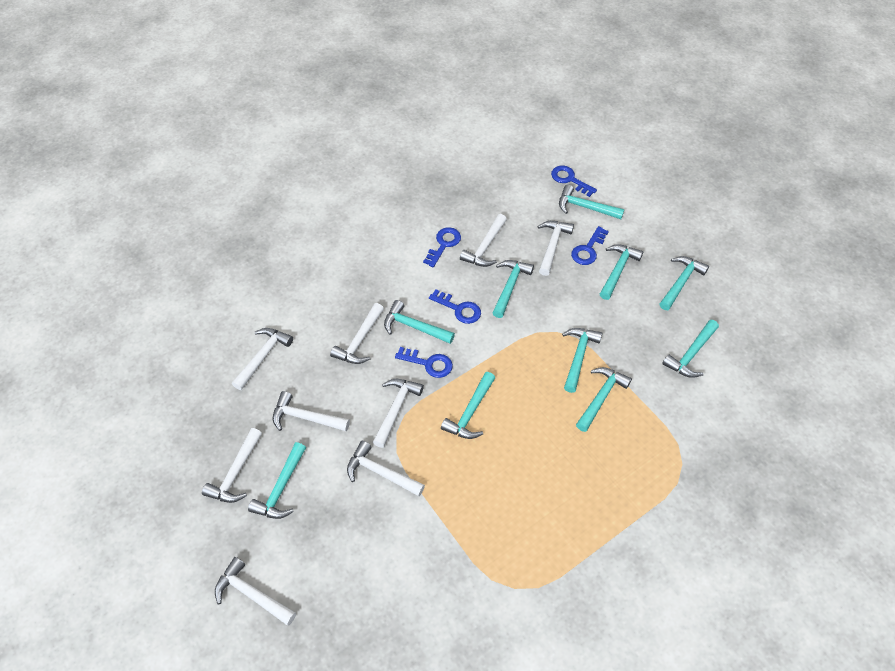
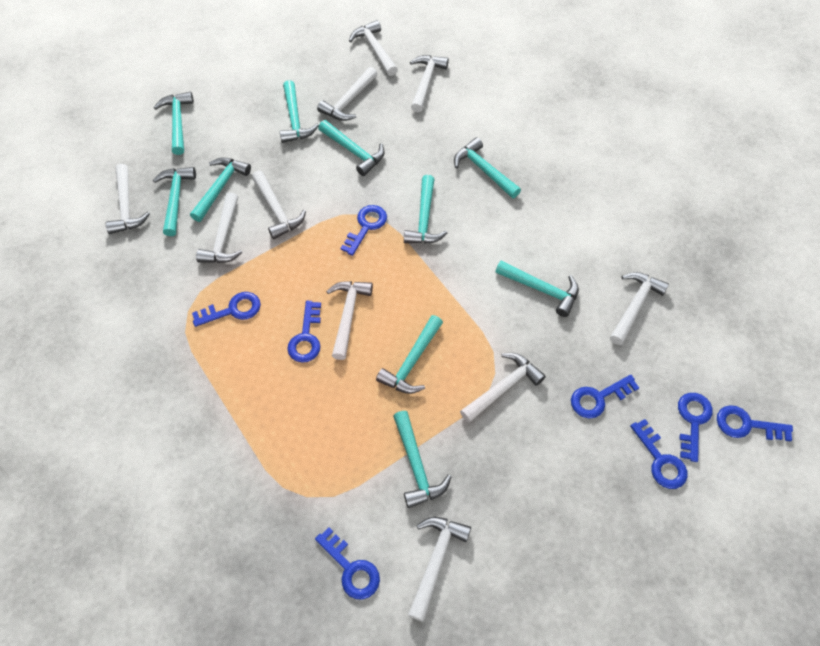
blue key: 5 -> 8
white hammer: 9 -> 10

